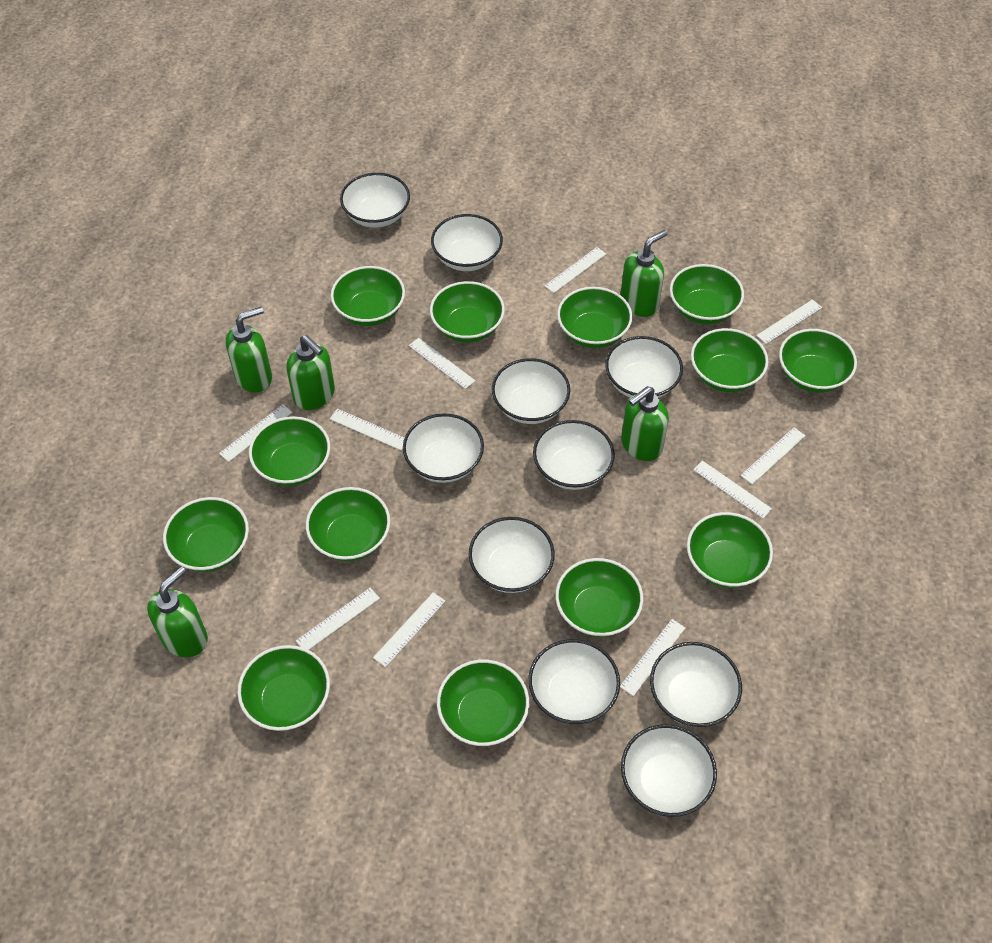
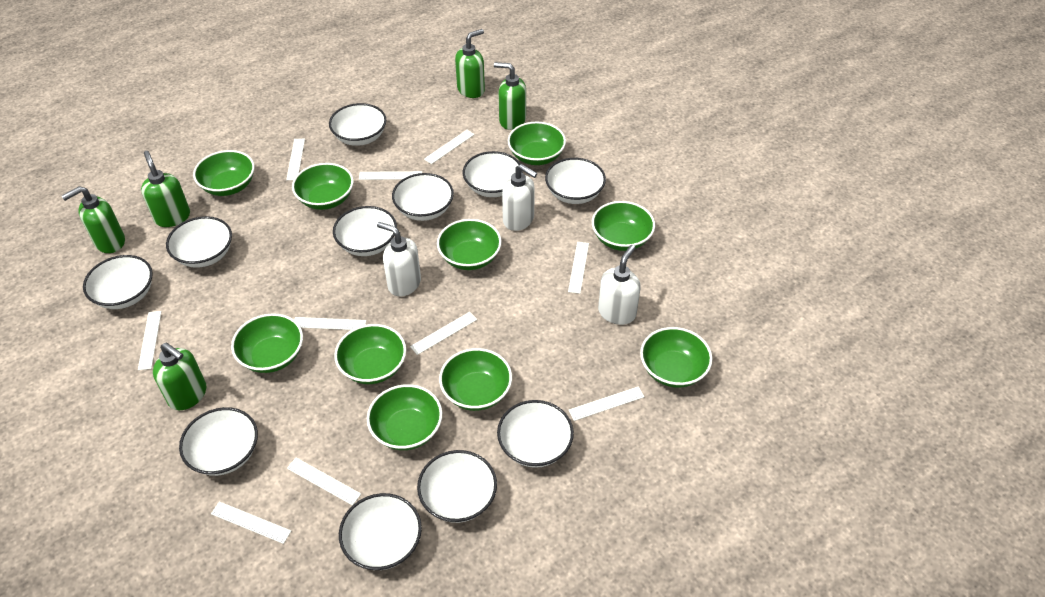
green bowl: 13 -> 10
white bowl: 10 -> 11
white soap dispenser: 0 -> 3

